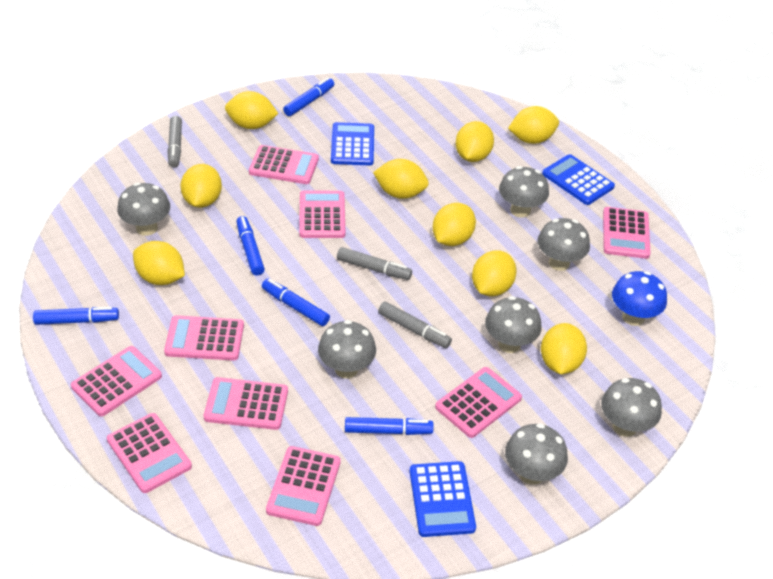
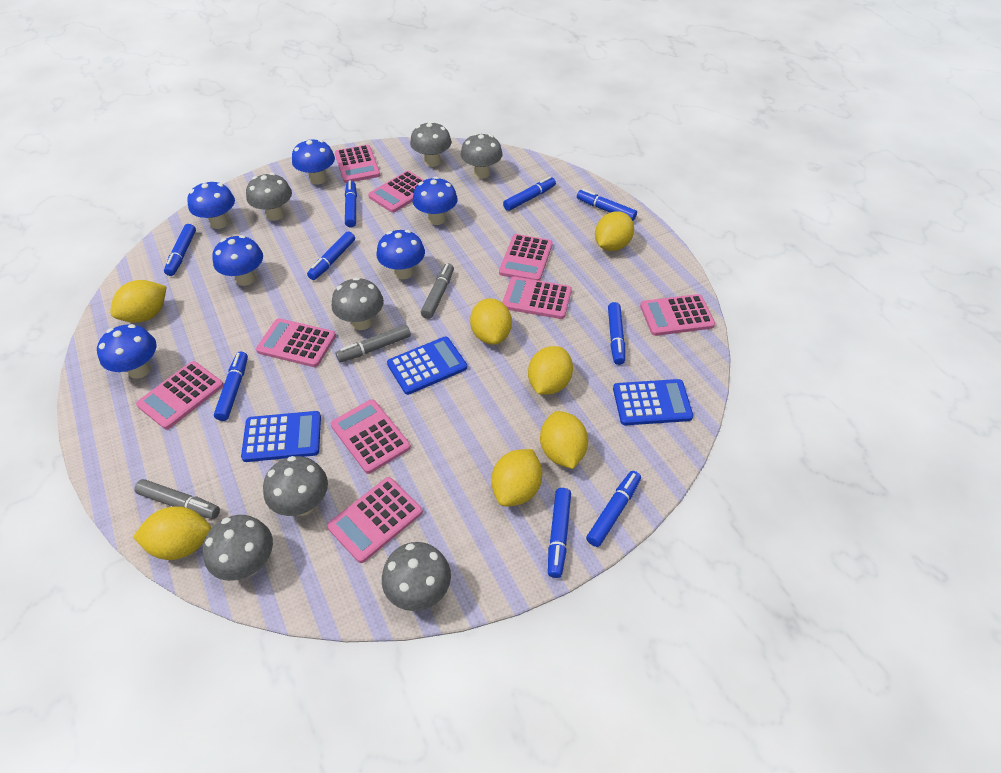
blue marker: 5 -> 9
blue mushroom: 1 -> 6
yellow lemon: 9 -> 7

